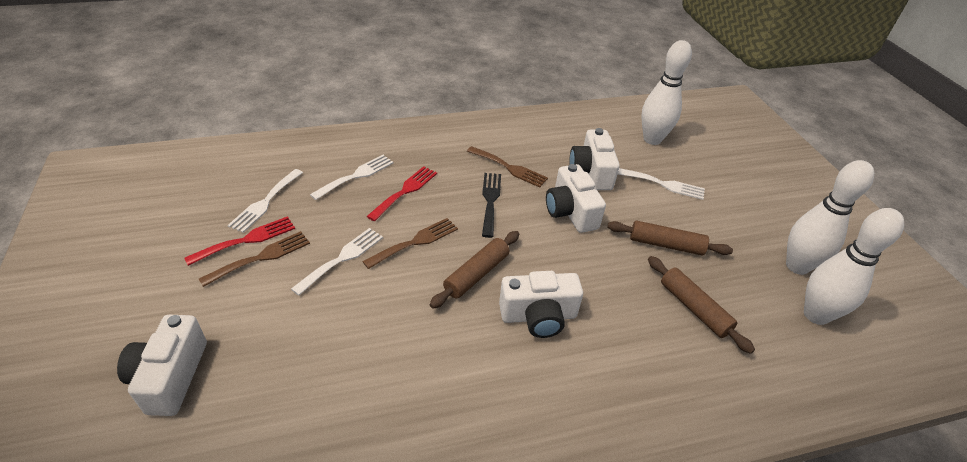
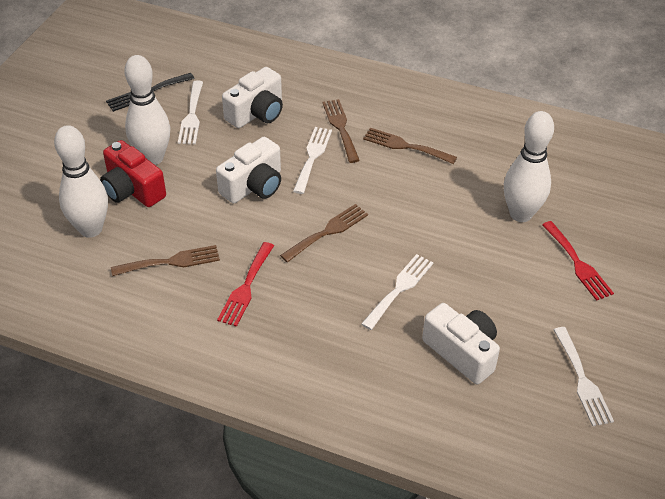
brown fork: 3 -> 4
brown rolling pin: 3 -> 0
red camera: 0 -> 1
white camera: 4 -> 3

